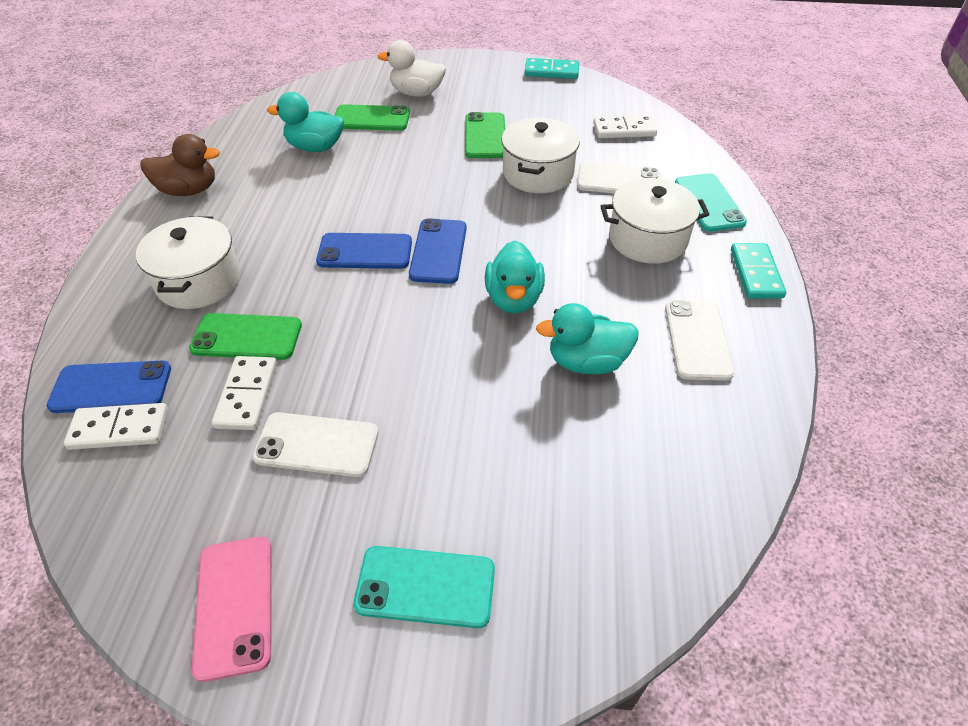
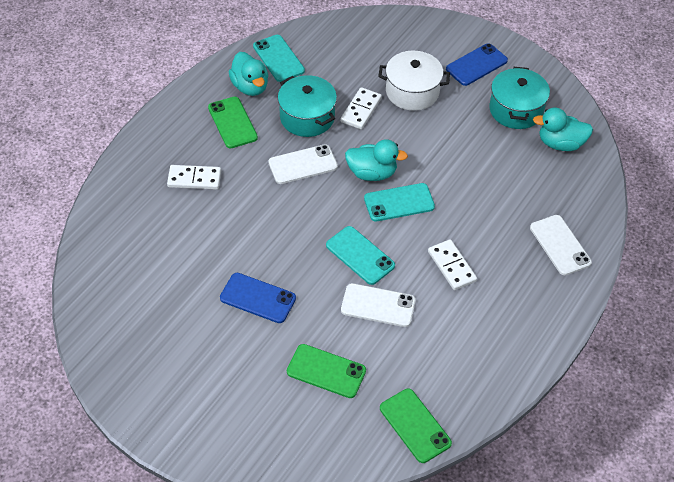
blue phone: 3 -> 2
brown duck: 1 -> 0
pink phone: 1 -> 0
turquoise domino: 2 -> 0
turquoise phone: 2 -> 3
turquoise pot: 0 -> 2
white duck: 1 -> 0
white pot: 3 -> 1

